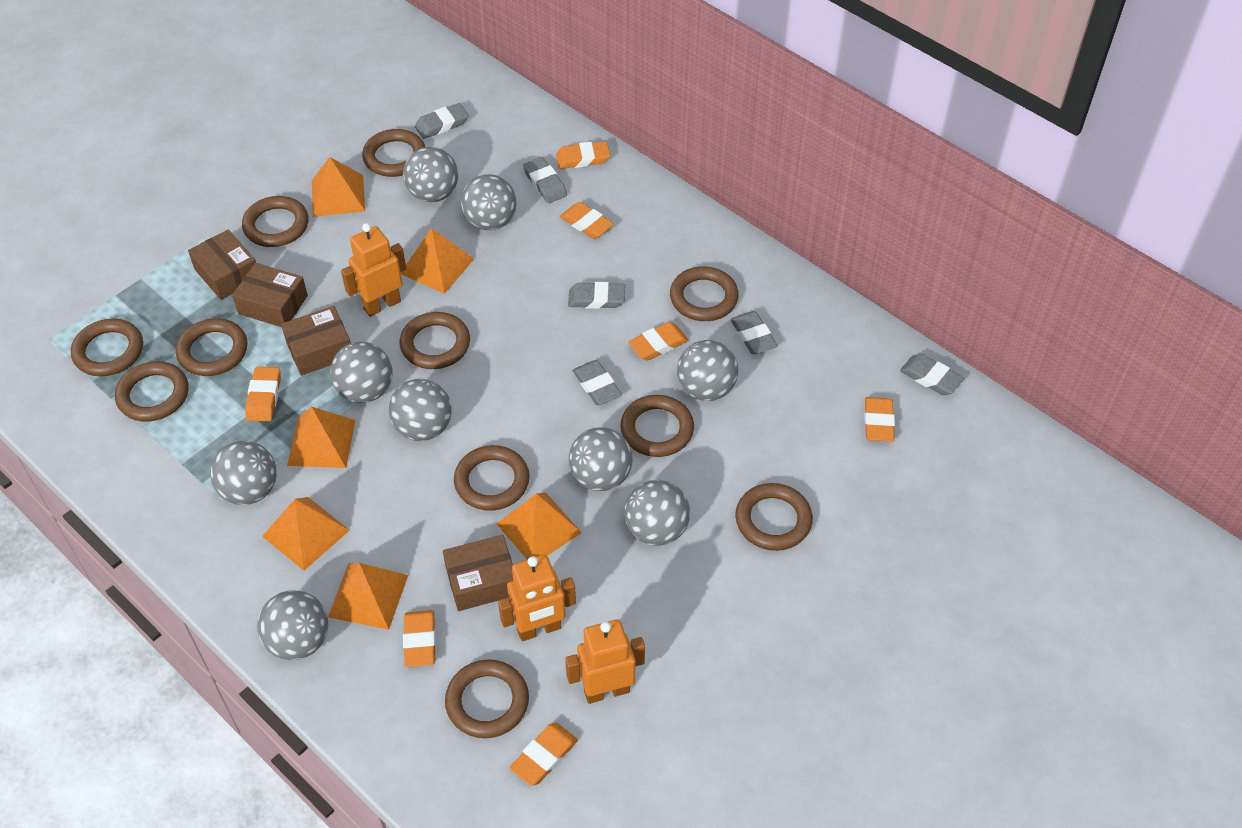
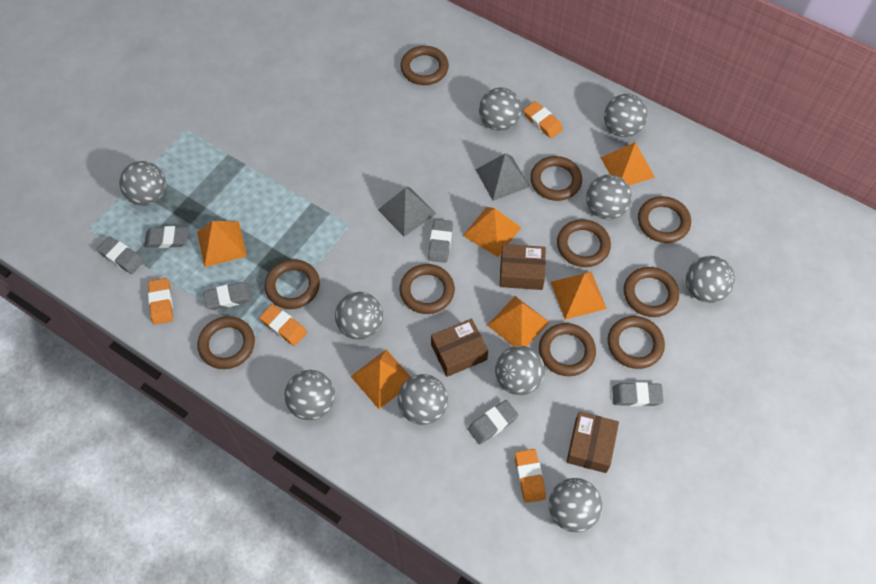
brown box: 4 -> 3
brown ring: 11 -> 10
grey ball: 9 -> 10
grey pyramid: 0 -> 2
orange eraser: 7 -> 4
orange robot: 3 -> 0

